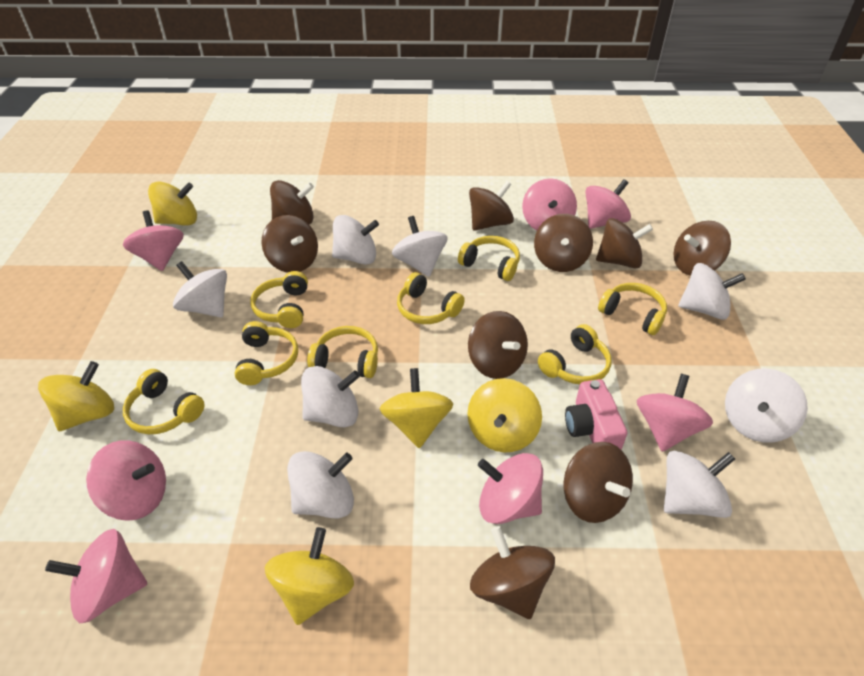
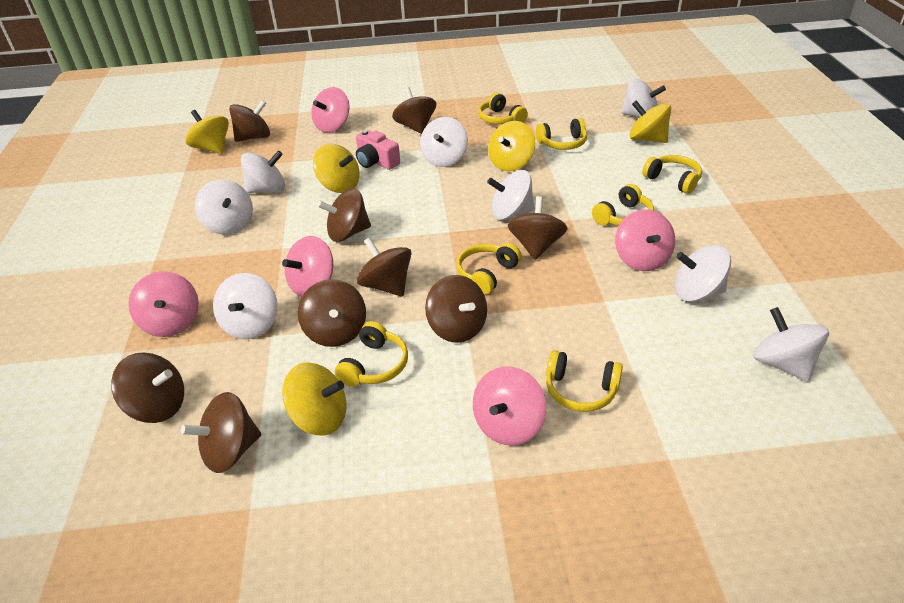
pink spinning top: 7 -> 5
yellow headphones: 8 -> 7

